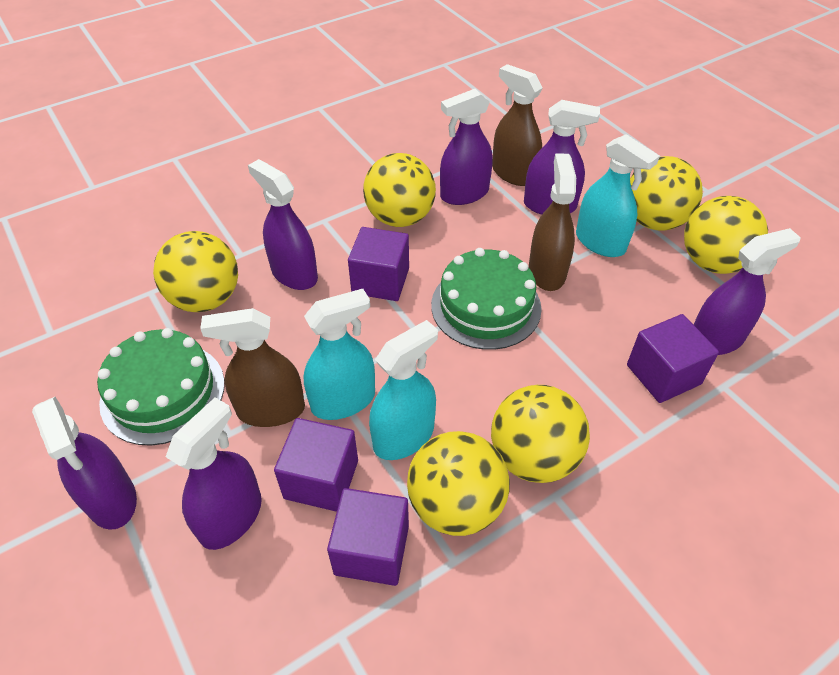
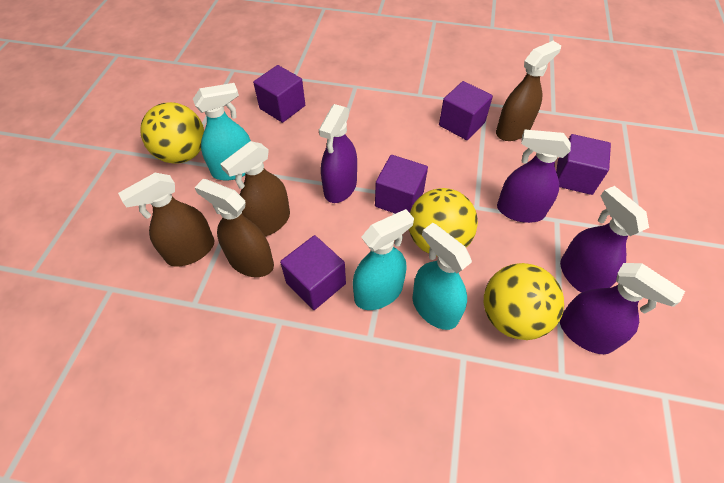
brown spray bottle: 3 -> 4
green cake: 2 -> 0
purple cube: 4 -> 5
purple spray bottle: 6 -> 4
yellow ball: 6 -> 3

